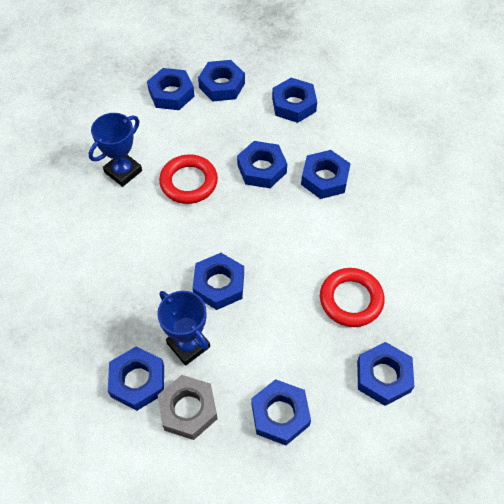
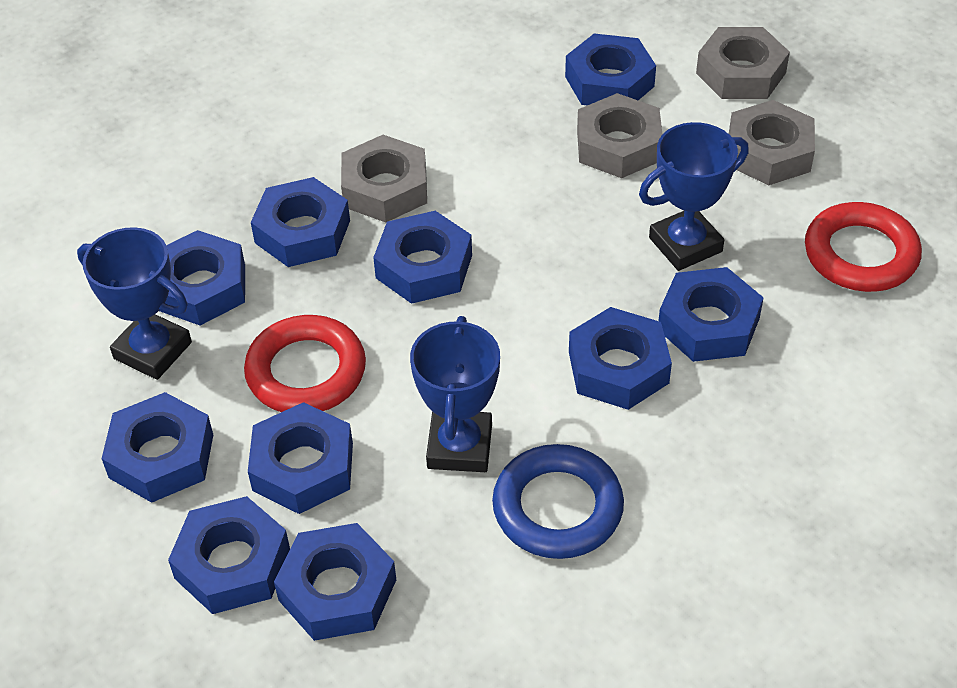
blue nut: 9 -> 10
blue ring: 0 -> 1
blue trophy: 2 -> 3
grey nut: 1 -> 4

